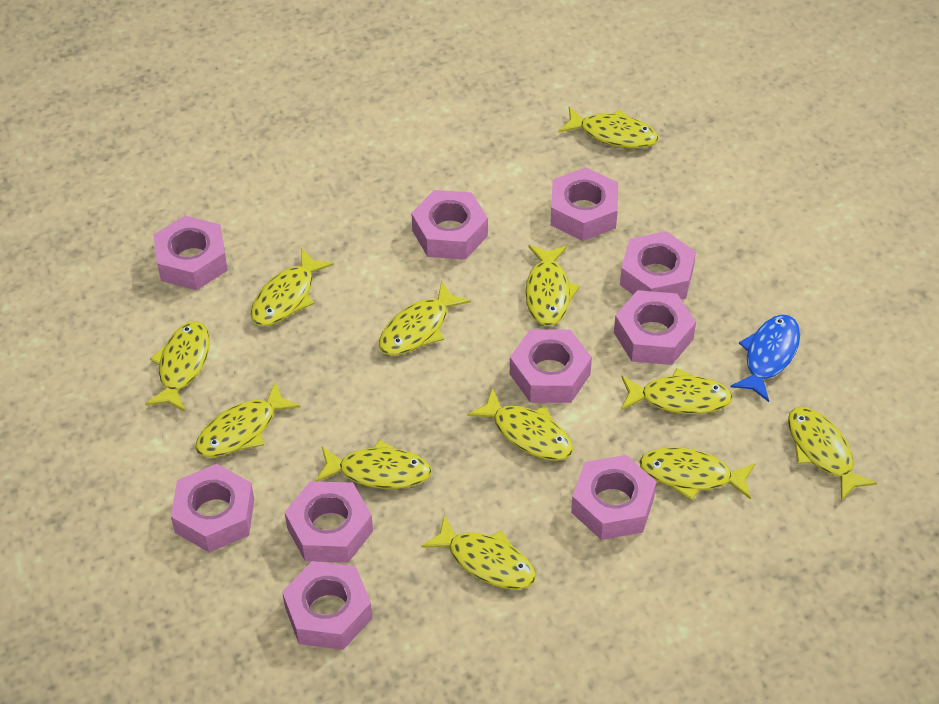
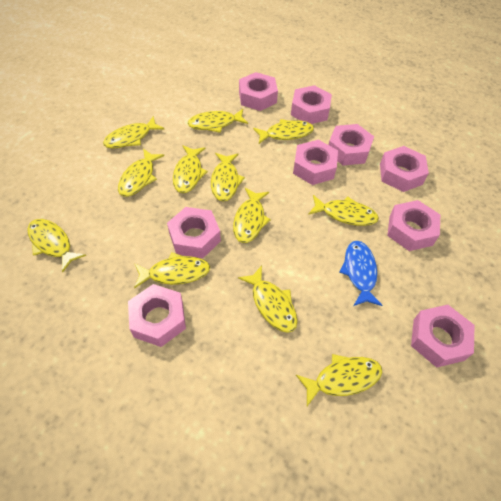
pink nut: 10 -> 9

